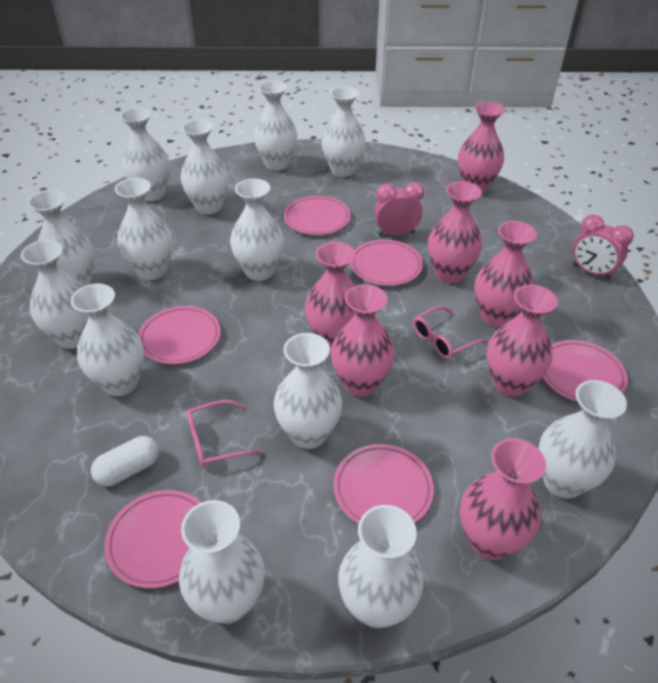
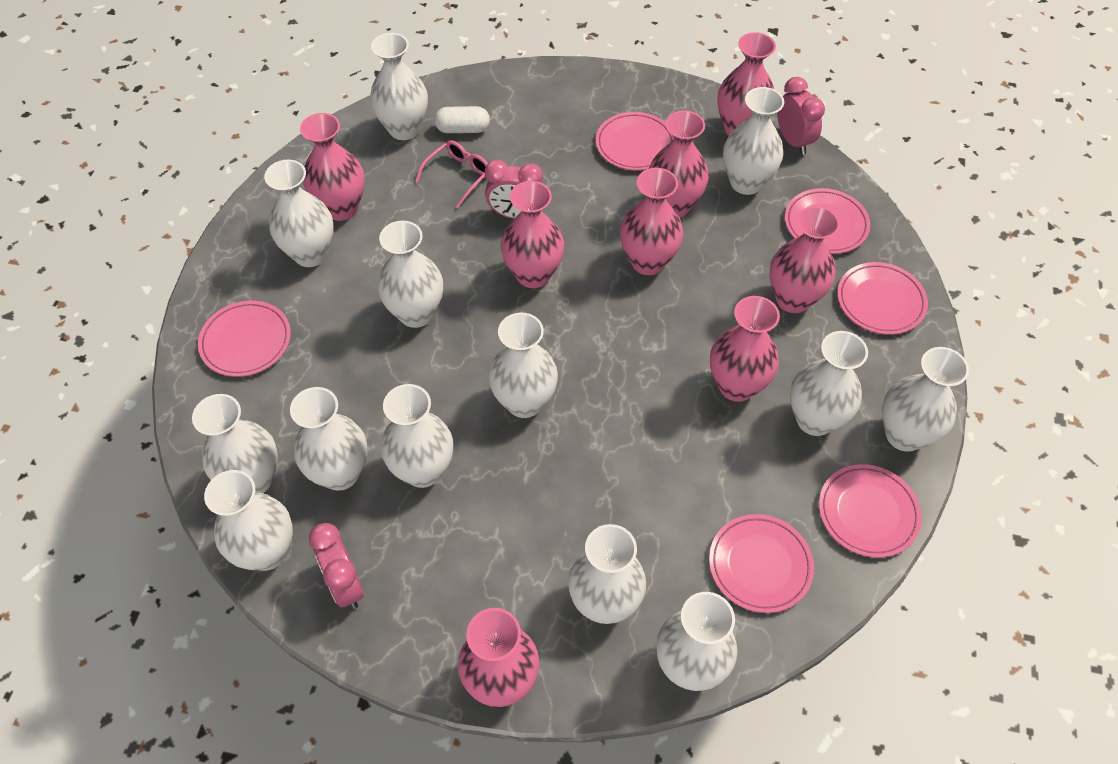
pink clock: 2 -> 3
pink glasses: 2 -> 1
pink vase: 7 -> 8

